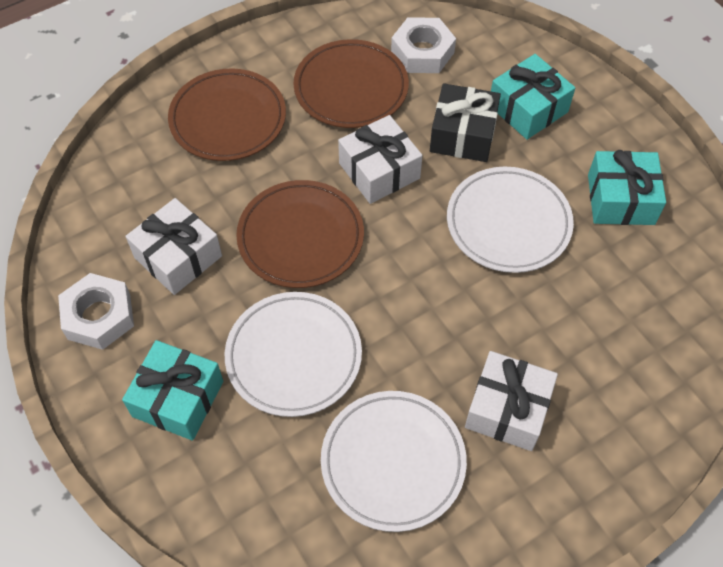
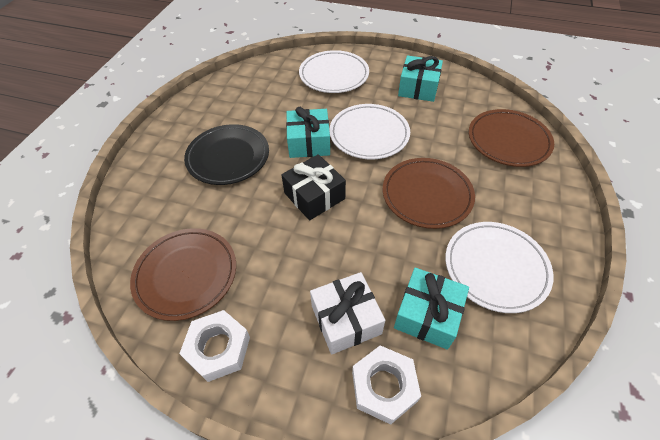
black plate: 0 -> 1
white gift: 3 -> 1

